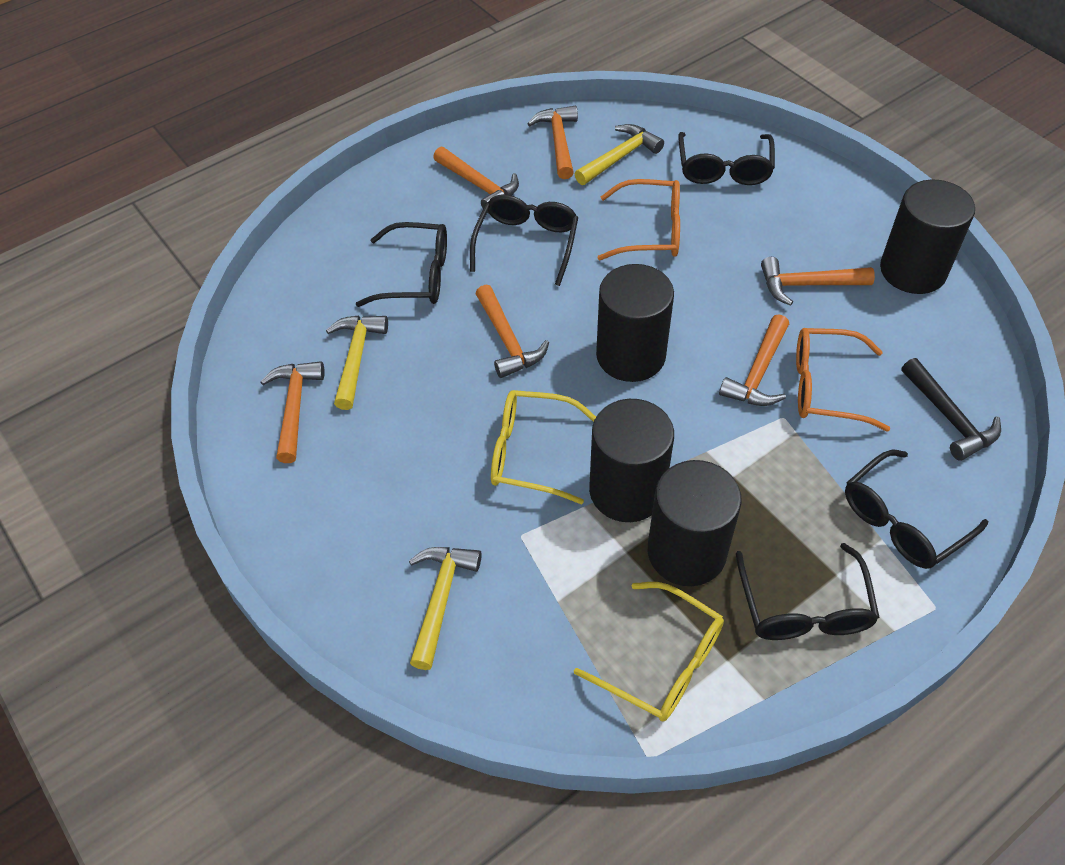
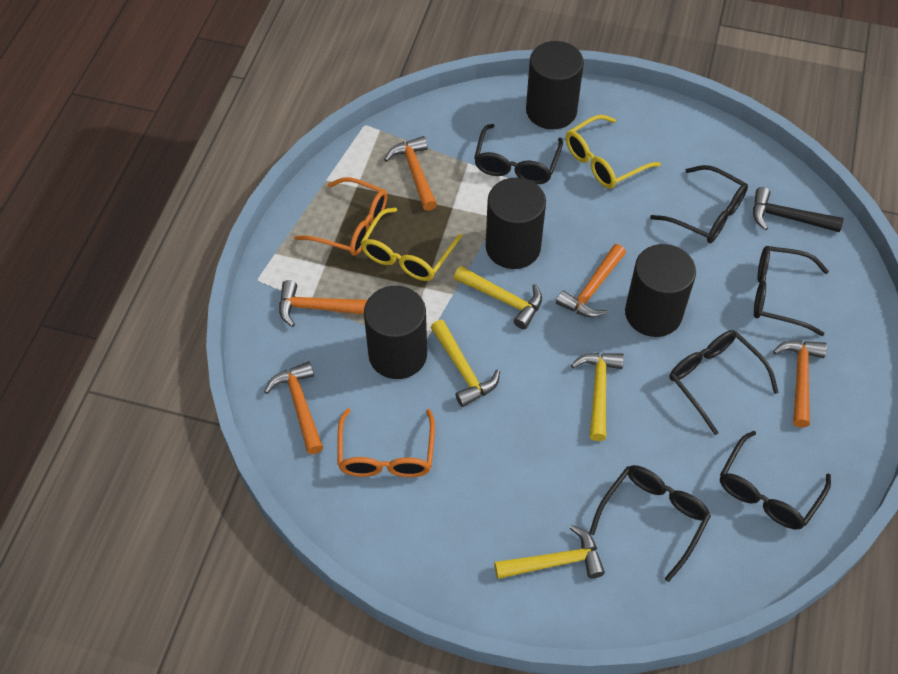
black glasses: 5 -> 6
orange hammer: 6 -> 5
yellow hammer: 3 -> 4

